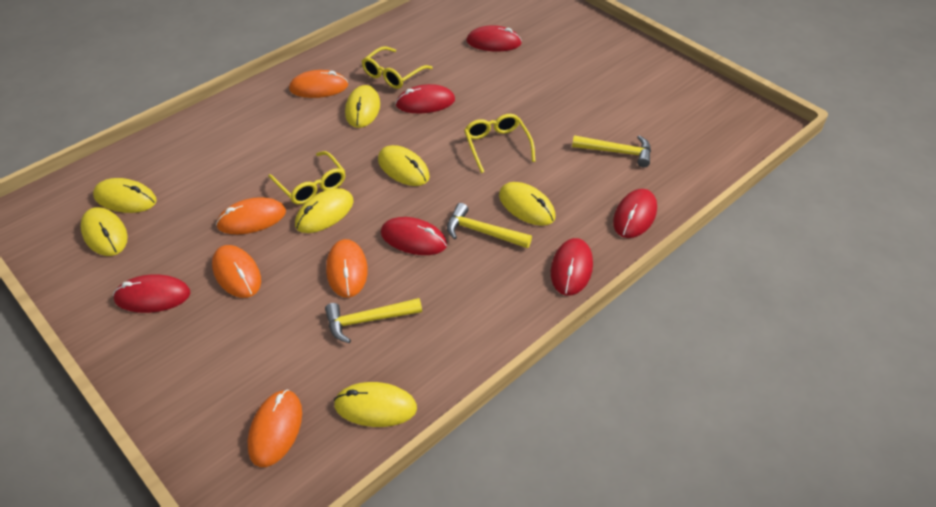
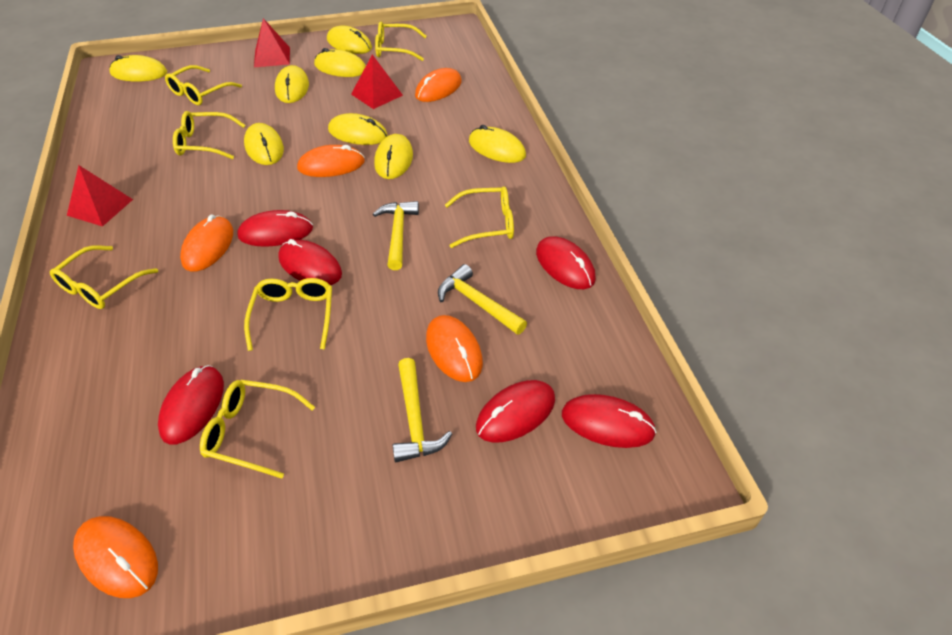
red pyramid: 0 -> 3
yellow glasses: 3 -> 7
yellow mouse: 7 -> 8

